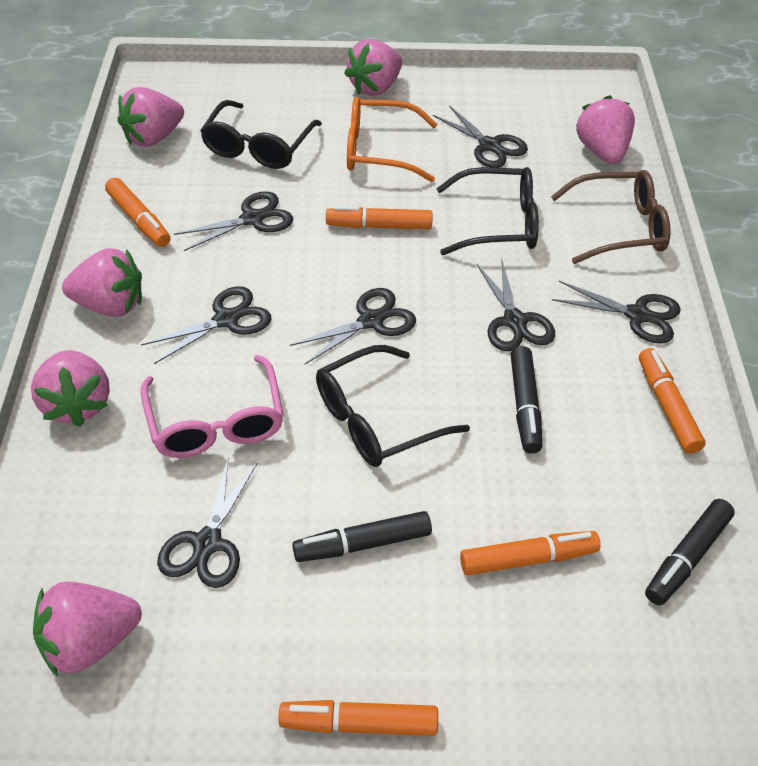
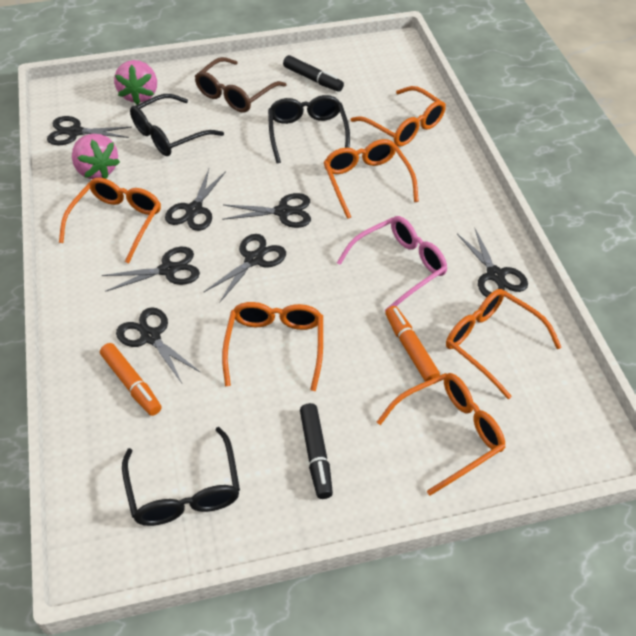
black marker: 3 -> 2
orange glasses: 1 -> 6
orange marker: 5 -> 2
pink strawberry: 6 -> 2

